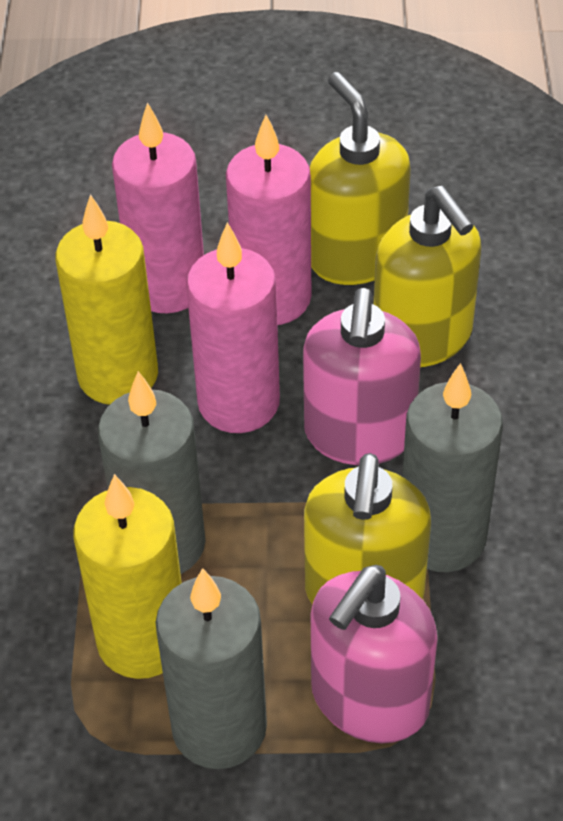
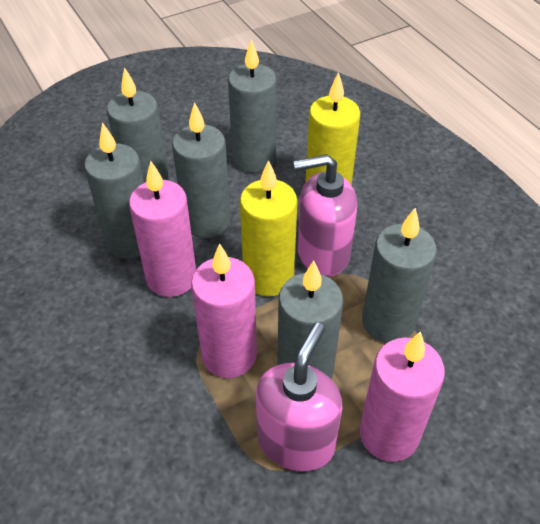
grey candle: 3 -> 6
yellow soap dispenser: 3 -> 0

